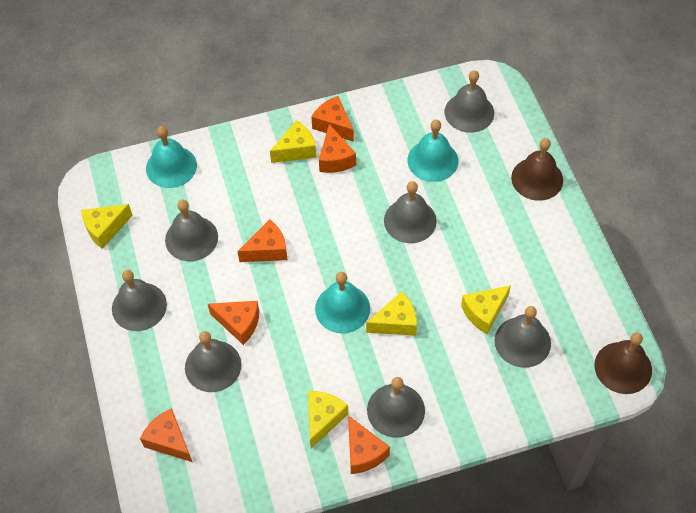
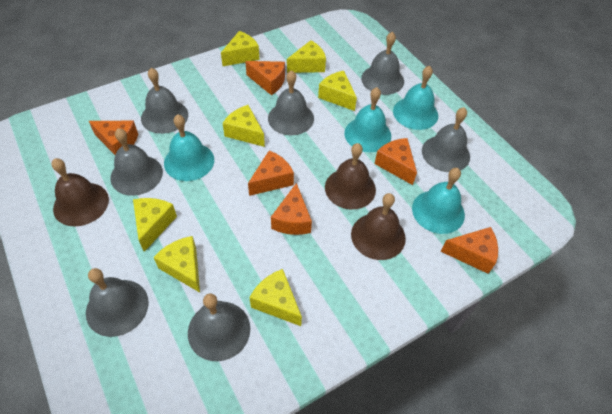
brown bell: 2 -> 3
turquoise bell: 3 -> 4
yellow cheese: 5 -> 7

